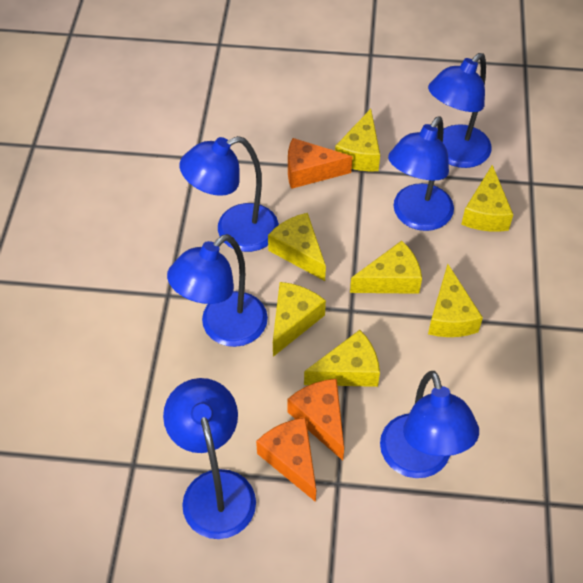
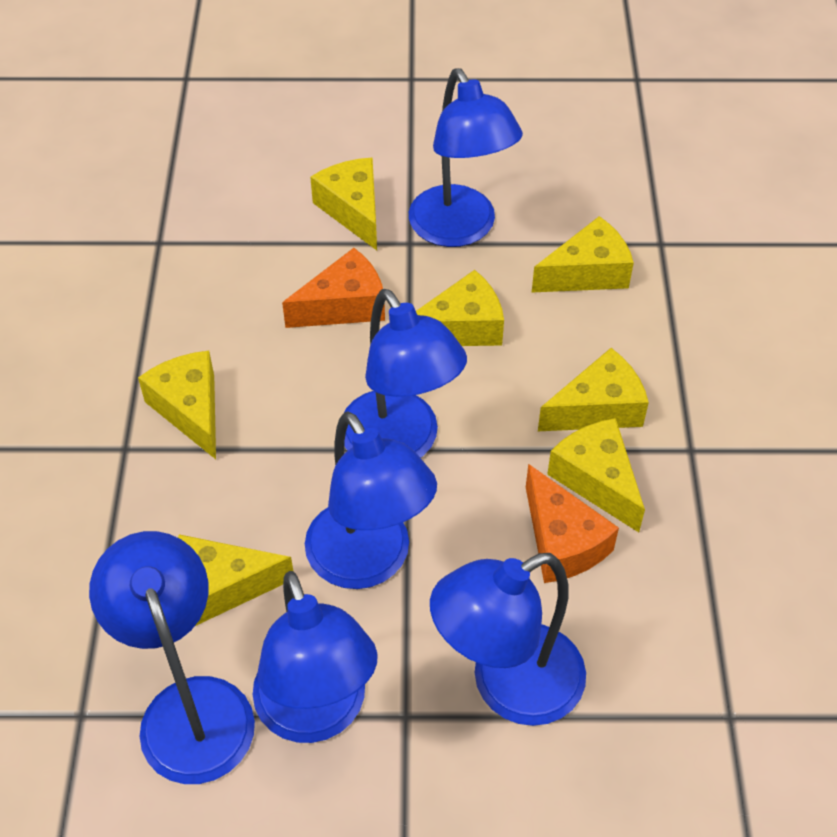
orange cheese: 3 -> 2

